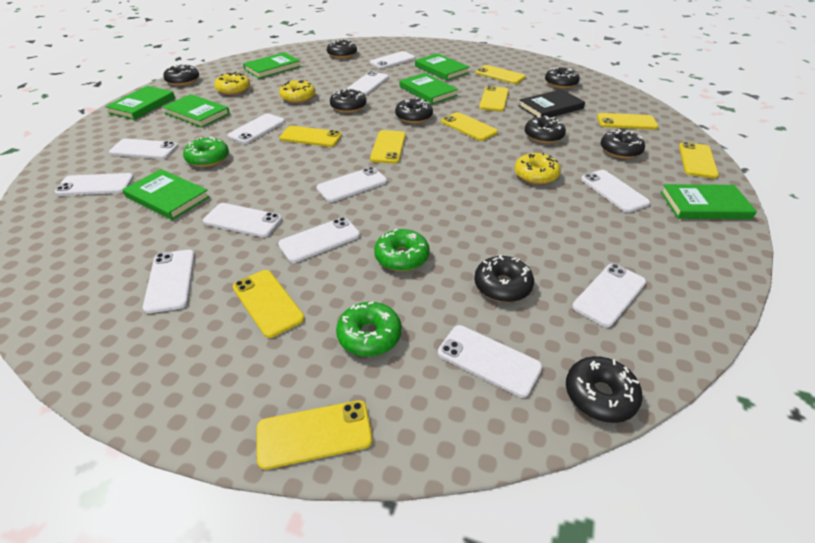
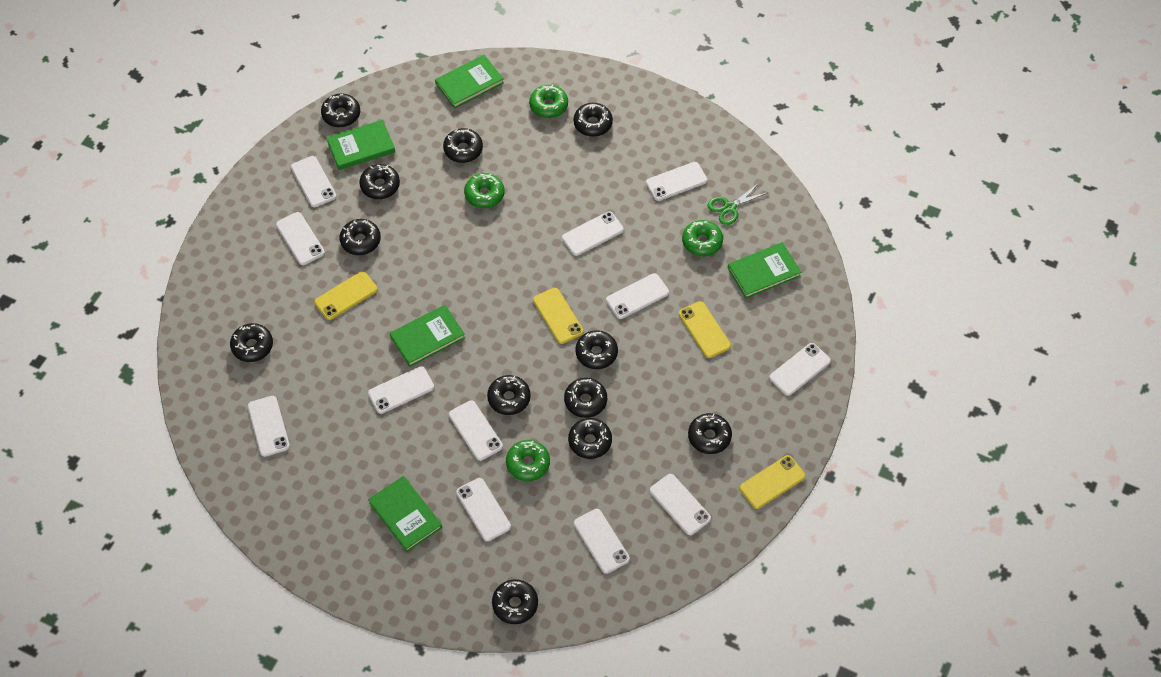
black book: 1 -> 0
black donut: 9 -> 12
green book: 7 -> 5
green donut: 3 -> 4
green scissors: 0 -> 1
yellow donut: 3 -> 0
yellow phone: 9 -> 4

